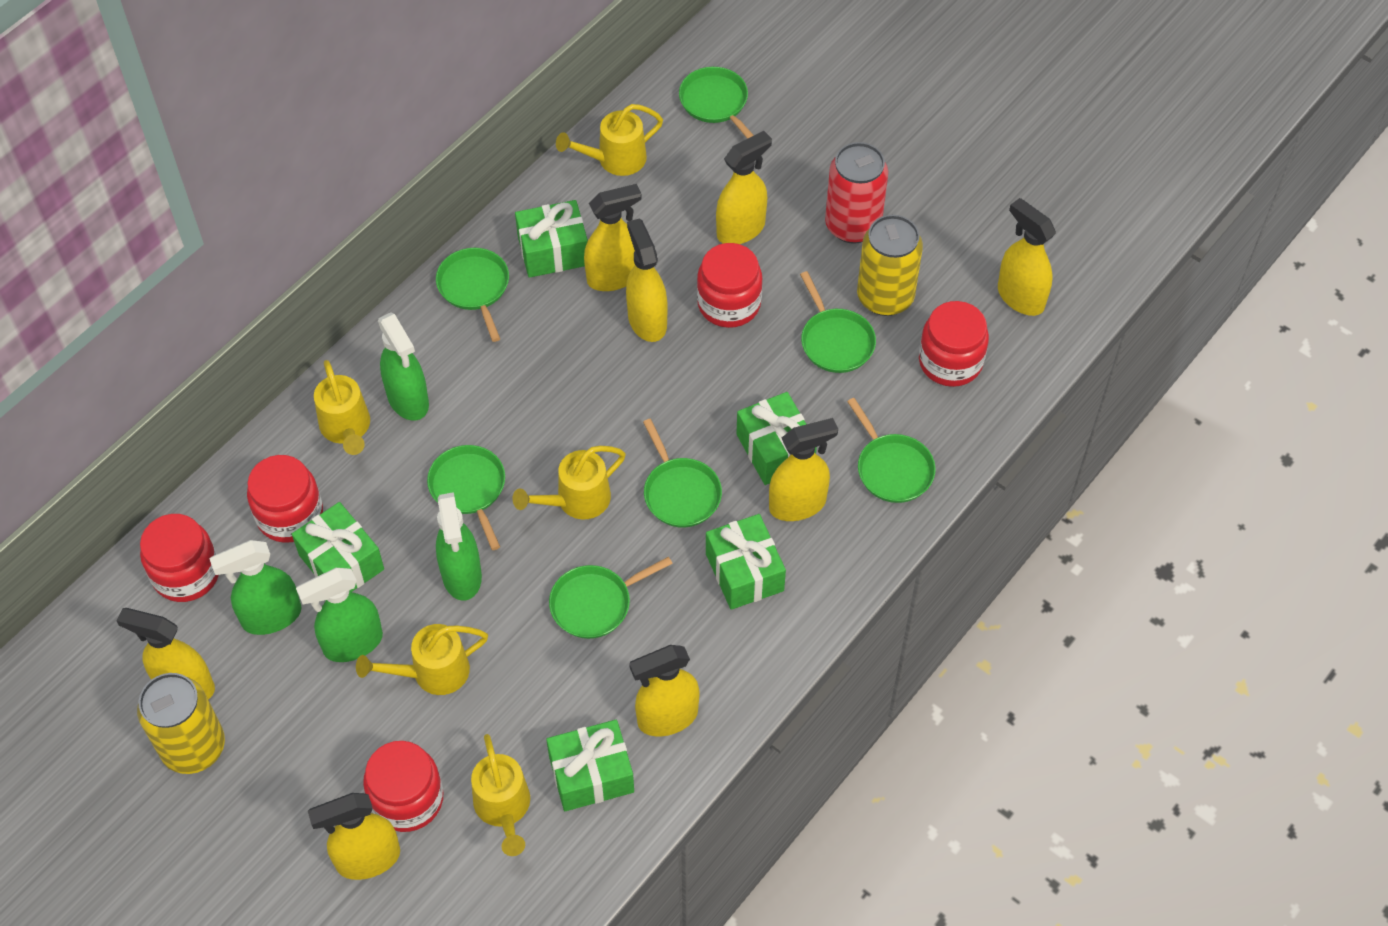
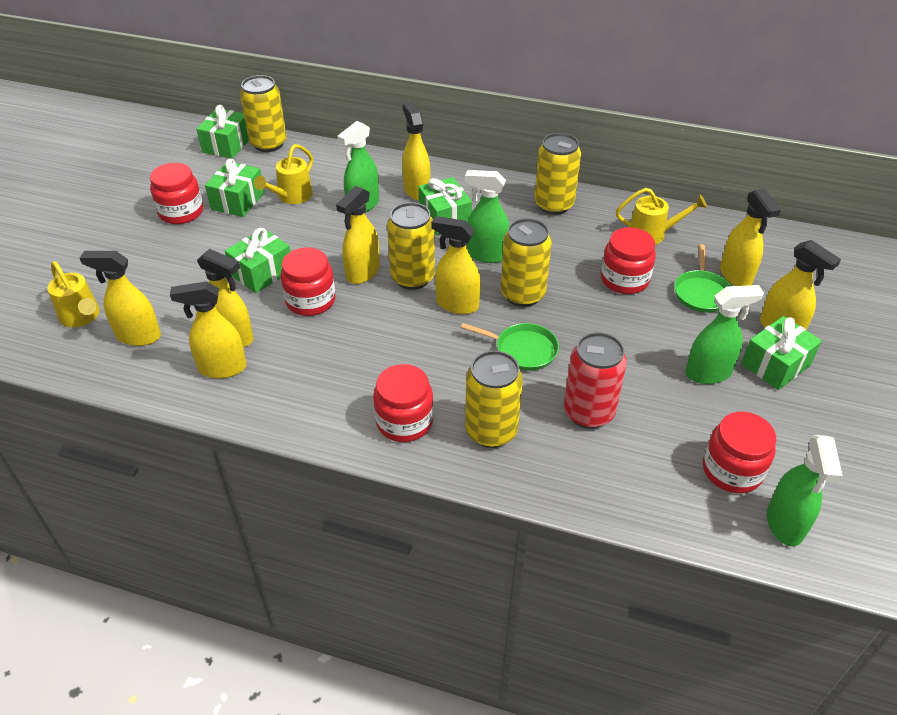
green pan: 7 -> 2
yellow can: 2 -> 5
yellow watering can: 5 -> 3

